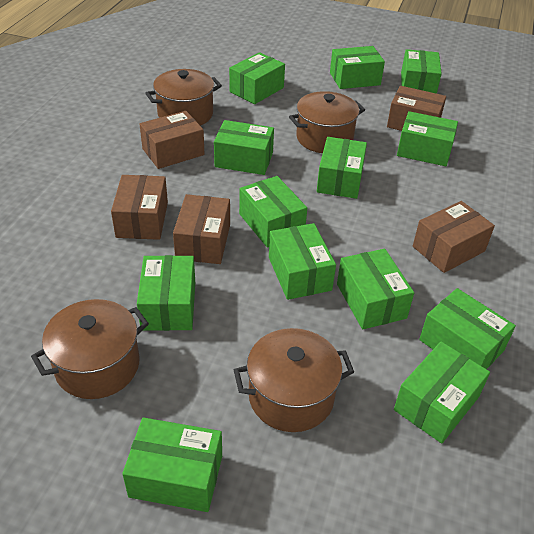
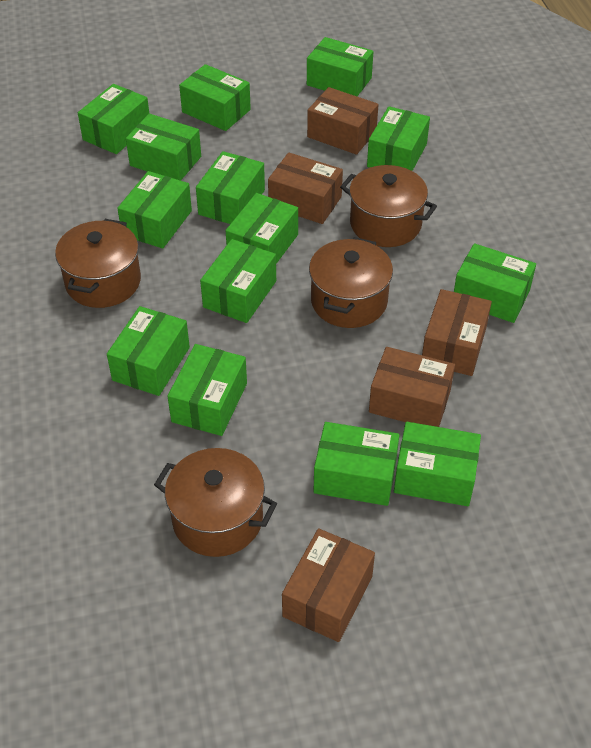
green box: 13 -> 14

